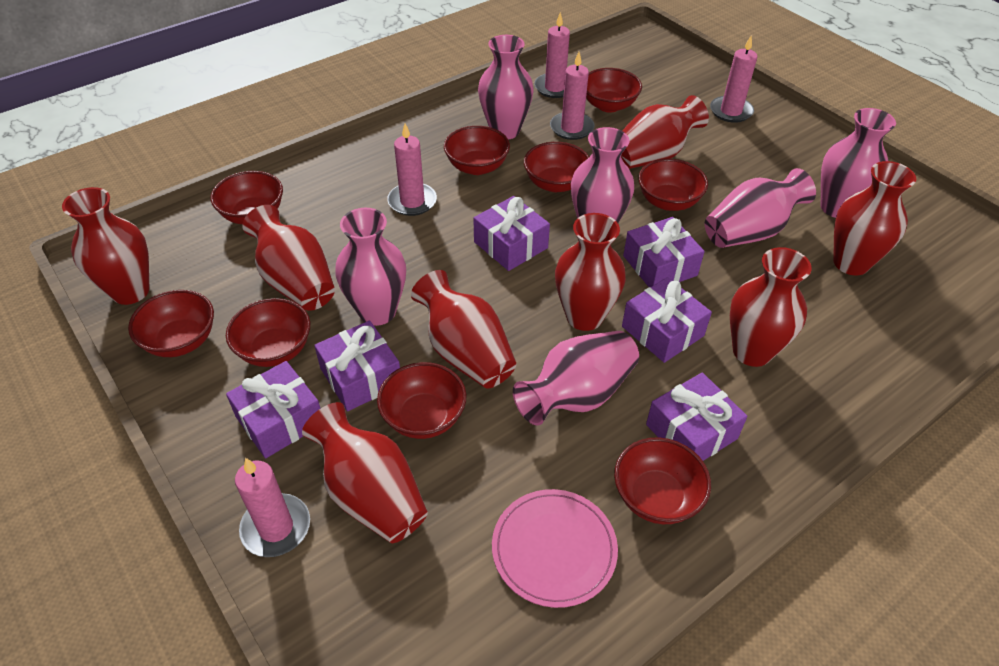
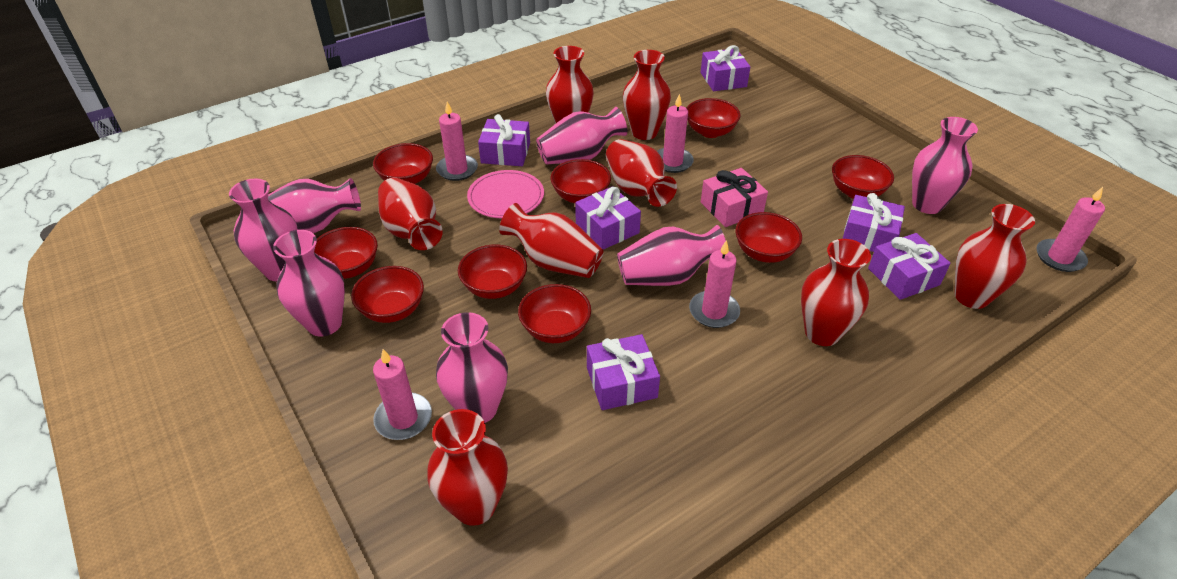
pink gift: 0 -> 1
pink vase: 6 -> 7

